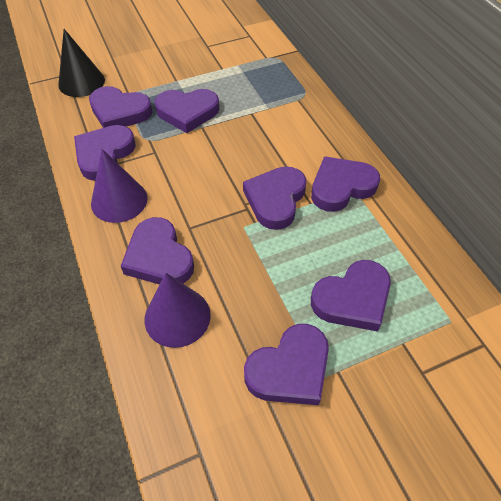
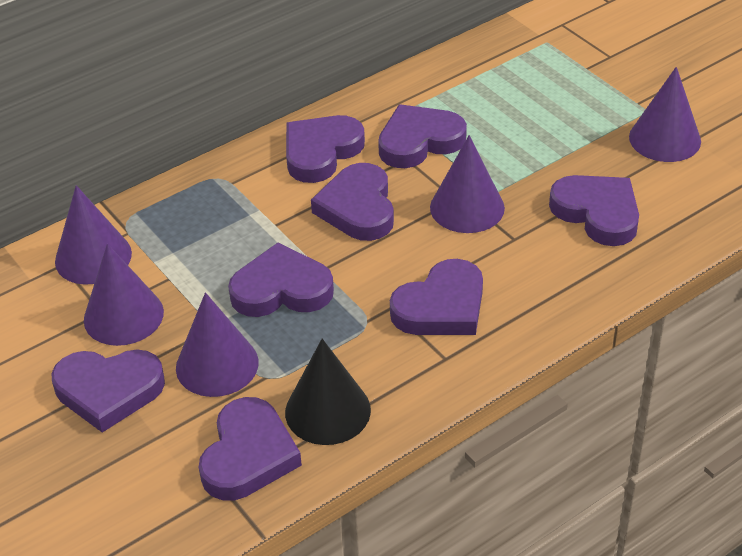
purple cone: 2 -> 5

